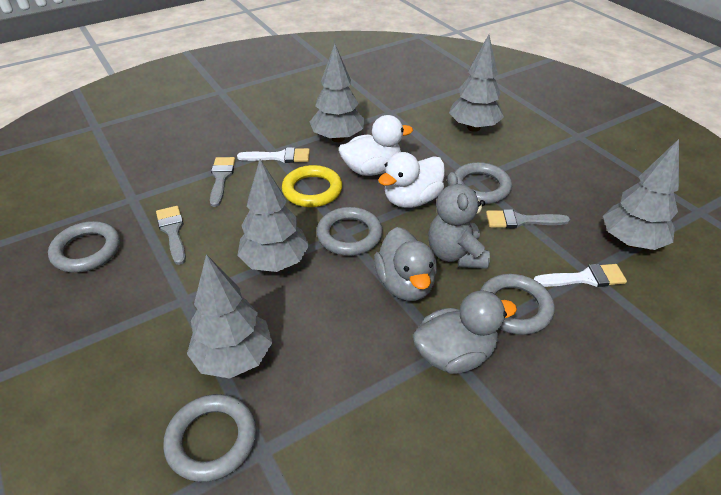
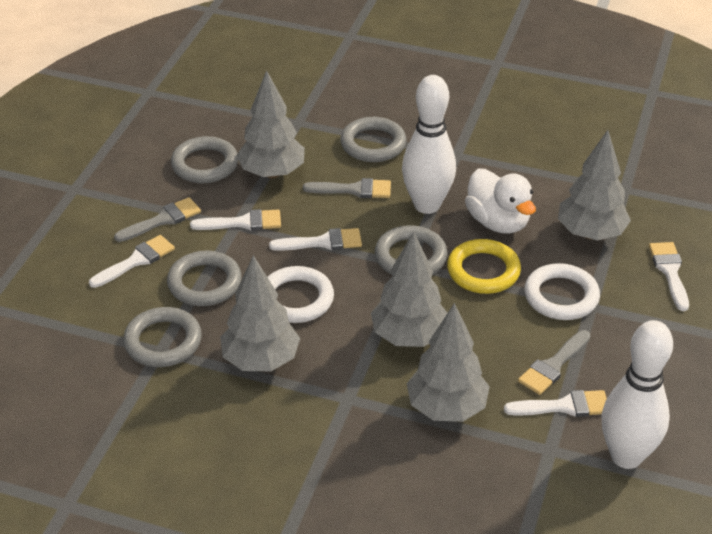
grey duck: 2 -> 0
grey teddy bear: 1 -> 0
white bowling pin: 0 -> 2
white brush: 2 -> 5
white duck: 2 -> 1
white ring: 0 -> 2

